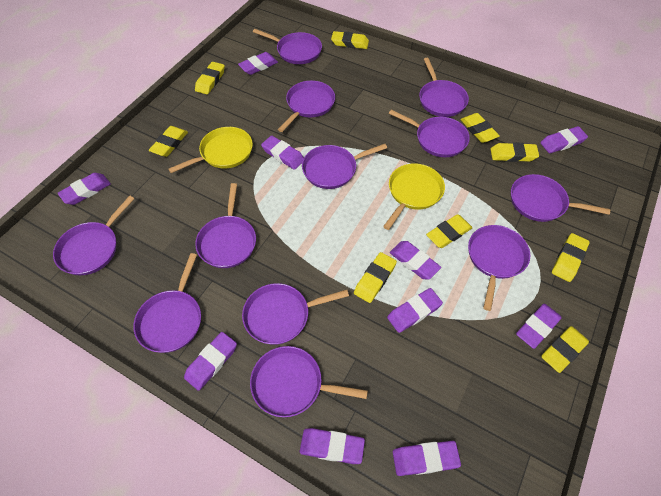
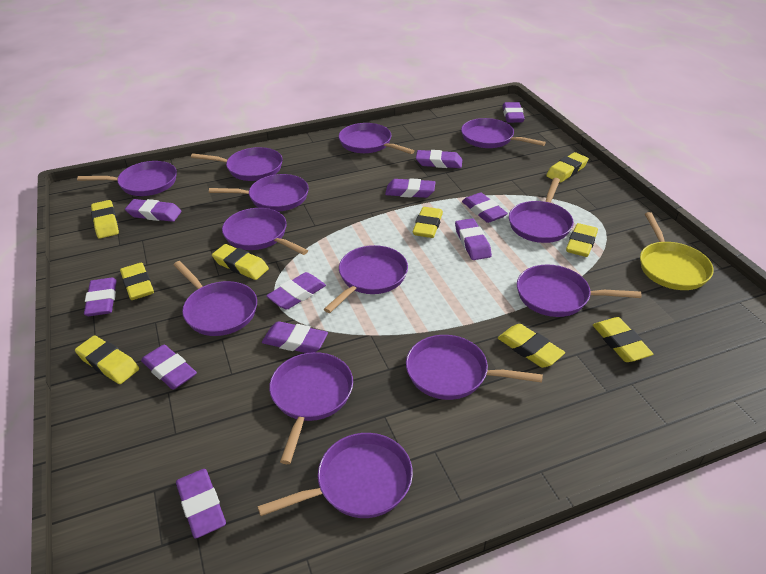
purple eraser: 10 -> 11
purple pan: 12 -> 13
yellow pan: 2 -> 1

